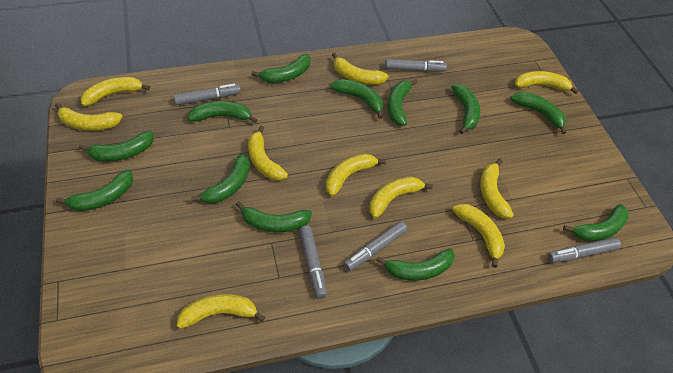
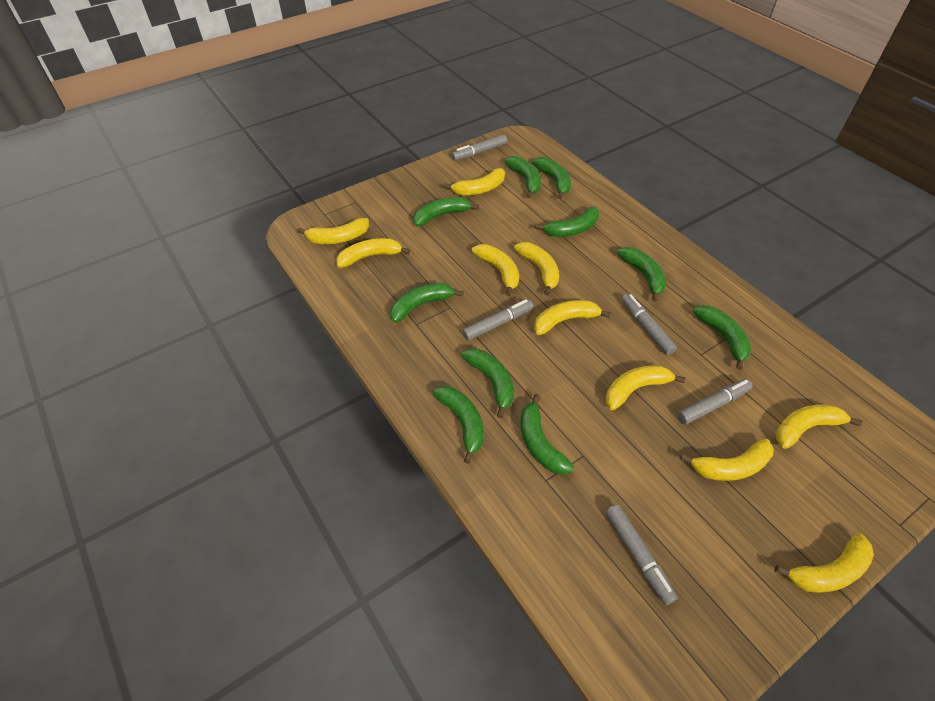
green banana: 12 -> 10

